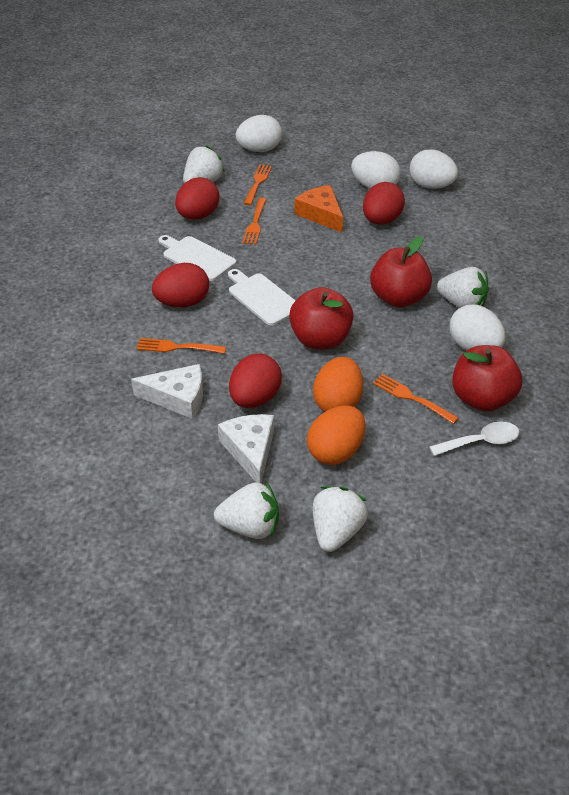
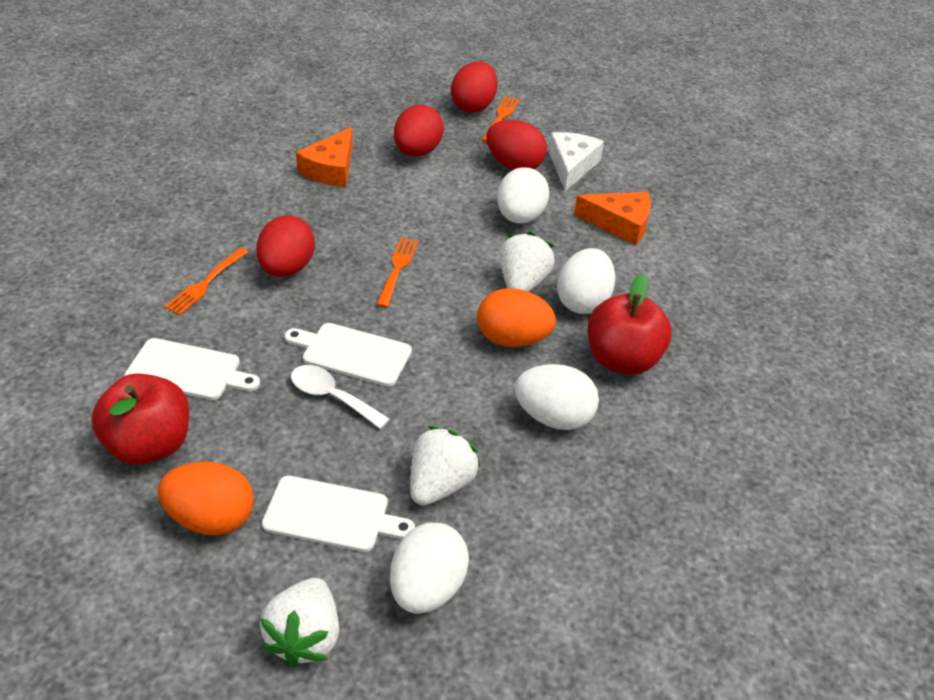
orange cheese: 1 -> 2
orange fork: 4 -> 3
red apple: 3 -> 2
white cheese: 2 -> 1
white cutting board: 2 -> 3
white strawberry: 4 -> 3

